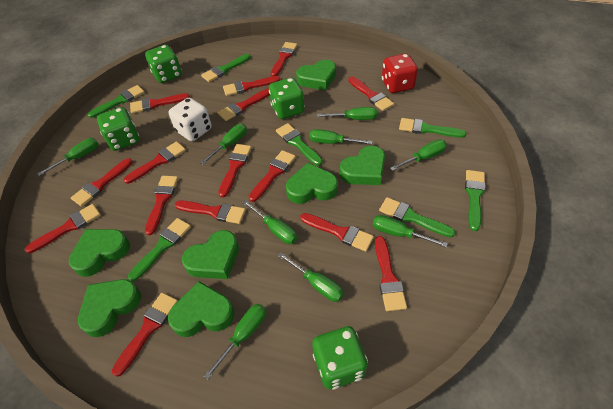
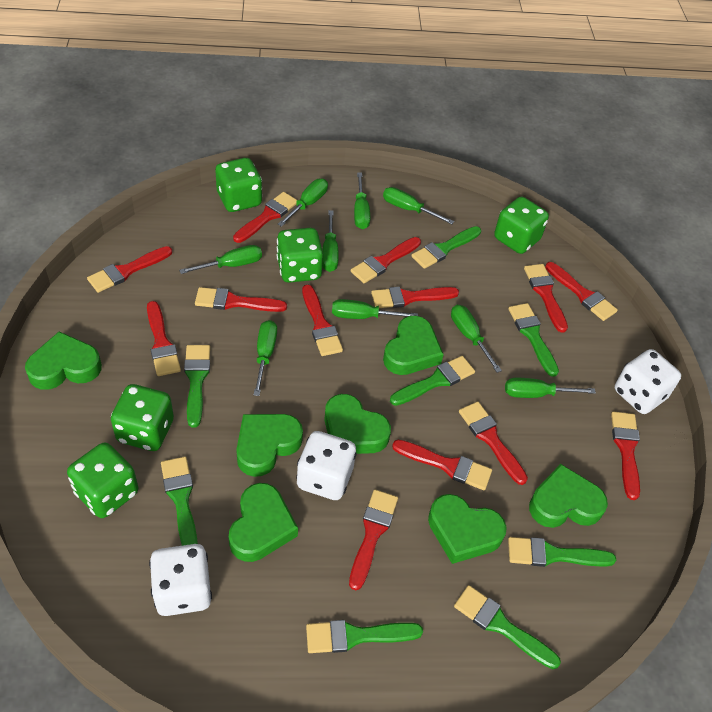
green brush: 7 -> 8
green dice: 4 -> 5
red brush: 15 -> 13
red dice: 1 -> 0
white dice: 1 -> 3

